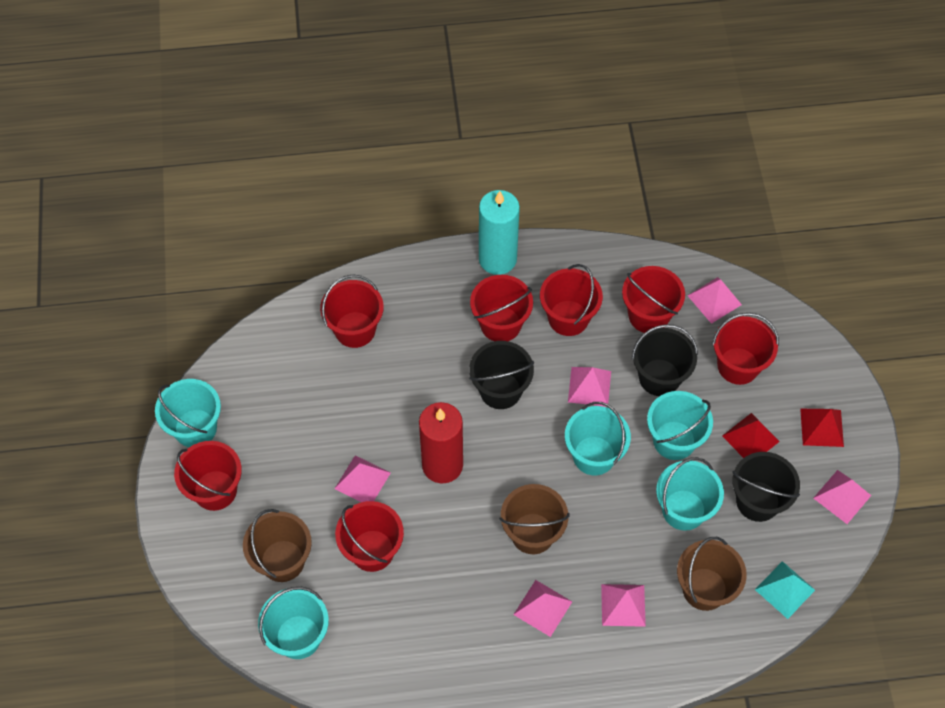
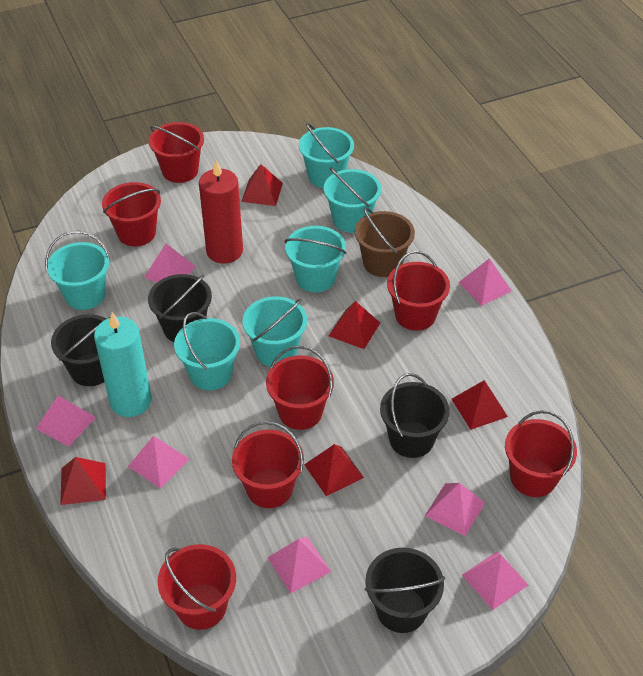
black bucket: 3 -> 4
brown bucket: 3 -> 1
pink pyramid: 6 -> 7
red pyramid: 2 -> 5
turquoise bucket: 5 -> 6
turquoise pyramid: 1 -> 0

